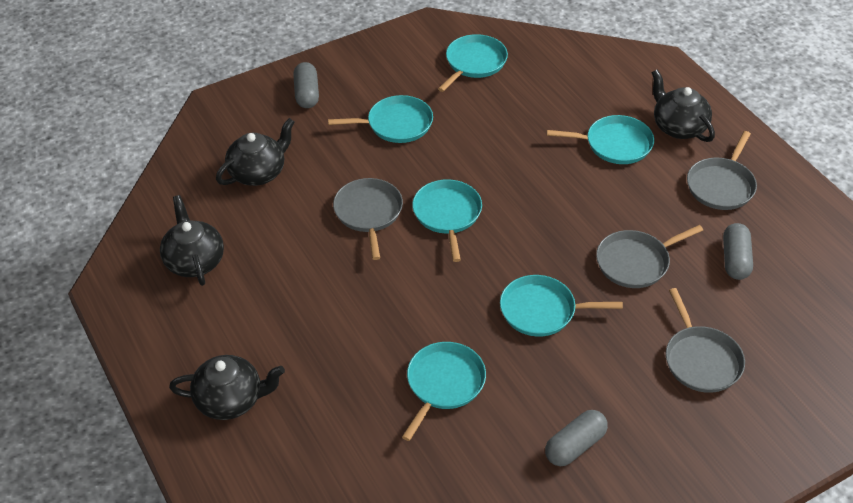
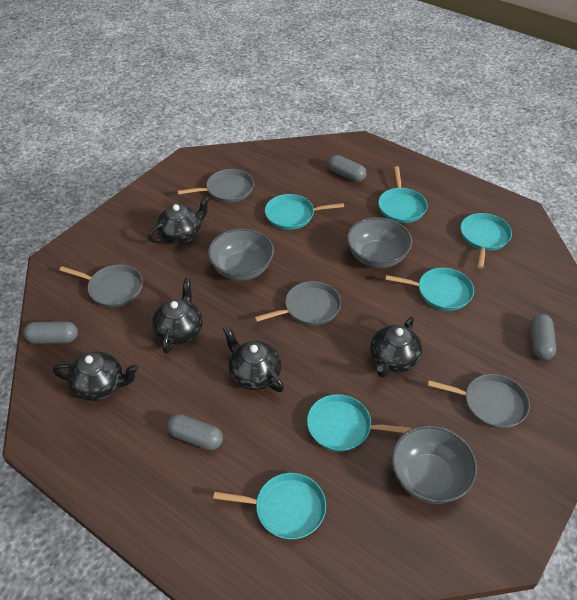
black teapot: 4 -> 5
grey bowl: 0 -> 3
grey capsule: 3 -> 4

